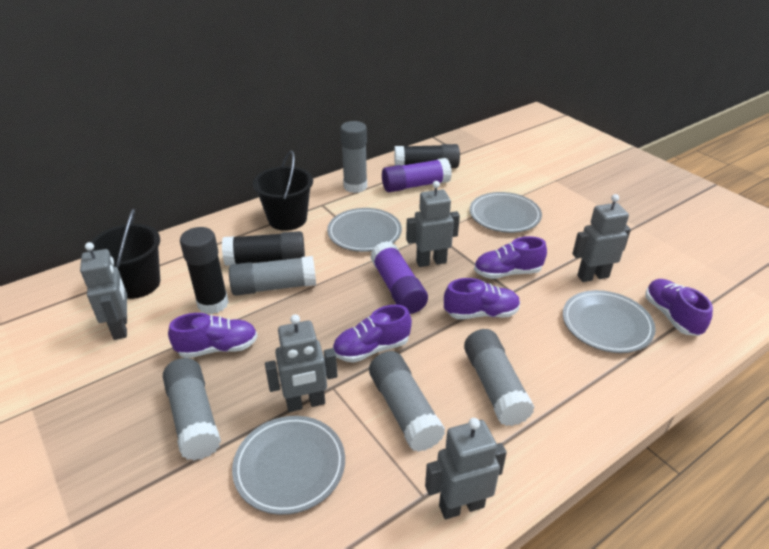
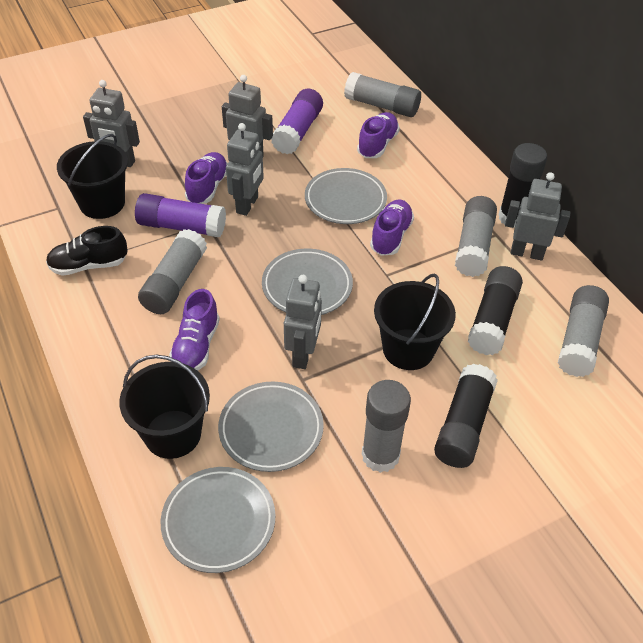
black bucket: 2 -> 3
black shoe: 0 -> 1
purple shoe: 5 -> 4

